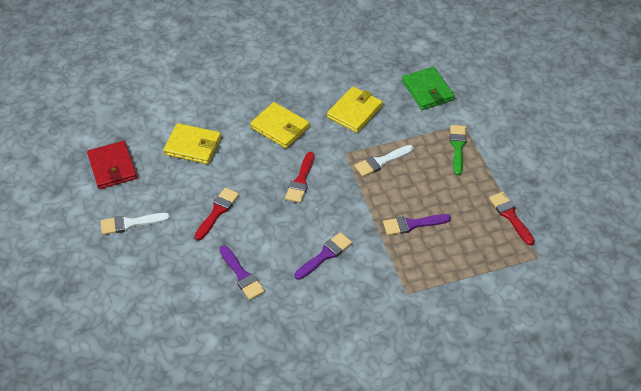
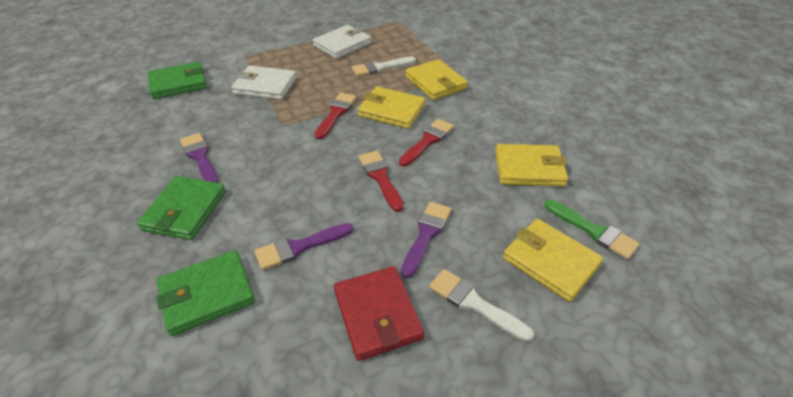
green wallet: 1 -> 3
white wallet: 0 -> 2
yellow wallet: 3 -> 4

